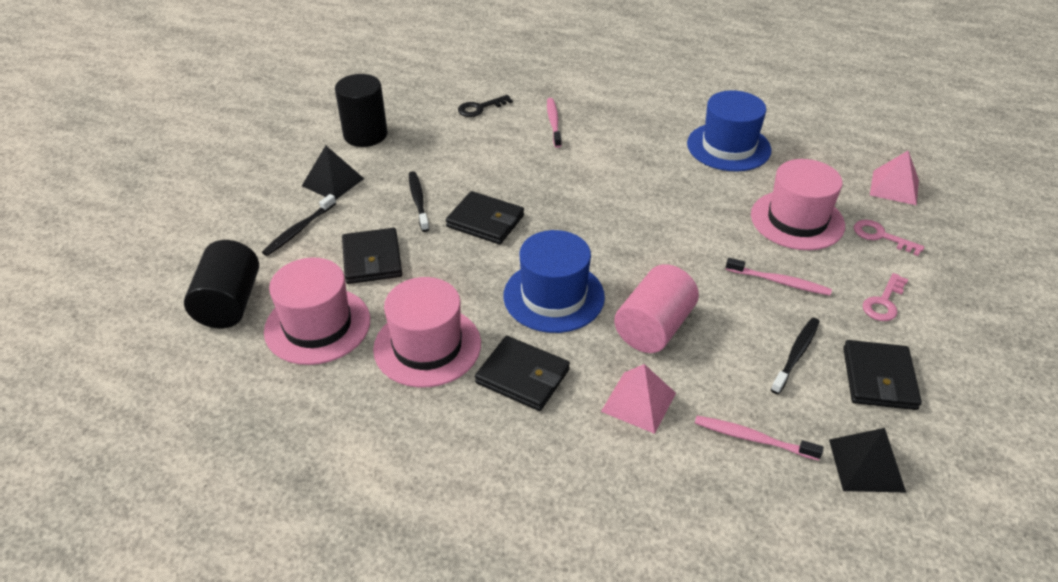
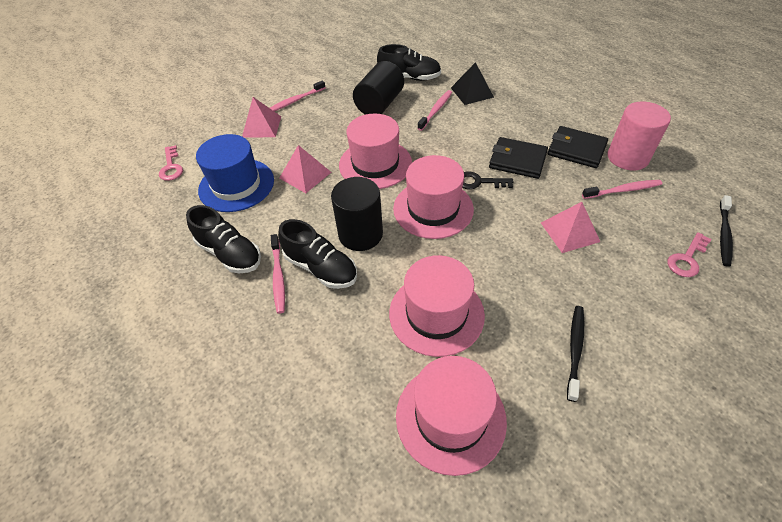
black pyramid: 2 -> 1
black shoe: 0 -> 3
black toothbrush: 3 -> 2
black wallet: 4 -> 2
blue hat: 2 -> 1
pink hat: 3 -> 4
pink pyramid: 2 -> 3
pink toothbrush: 3 -> 4

